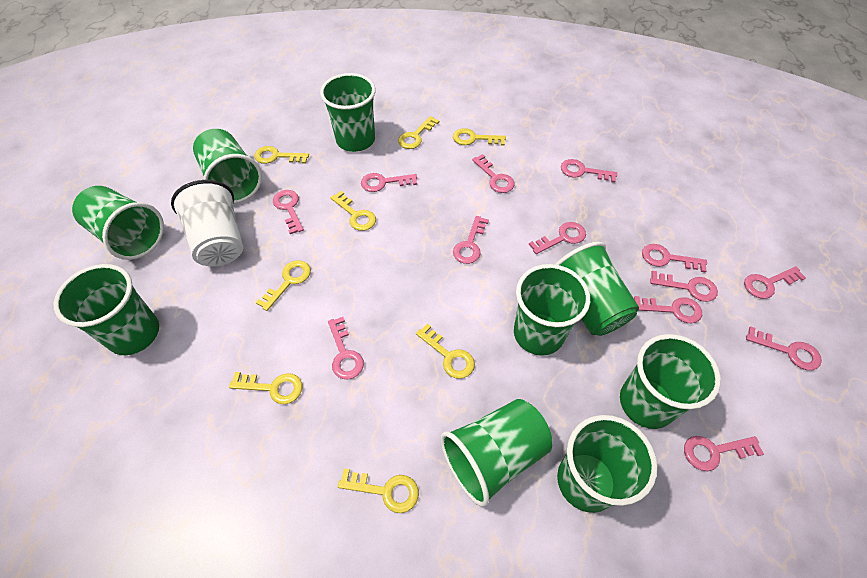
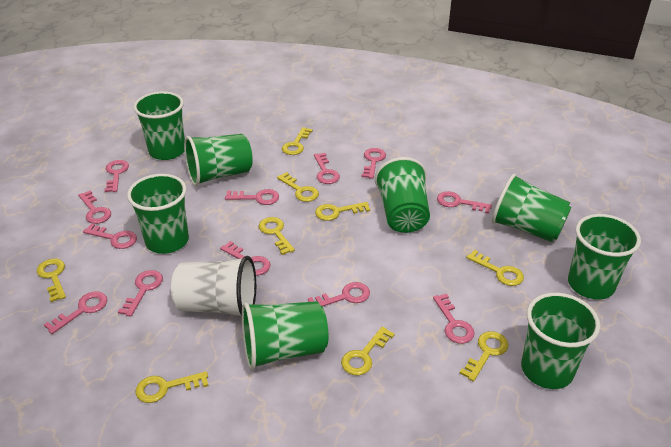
green cup: 9 -> 8
pink key: 13 -> 12
yellow key: 8 -> 9

